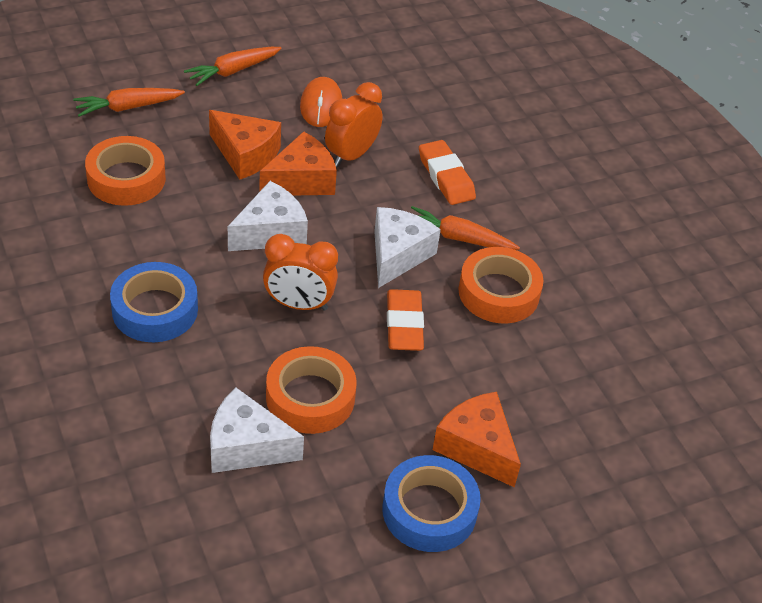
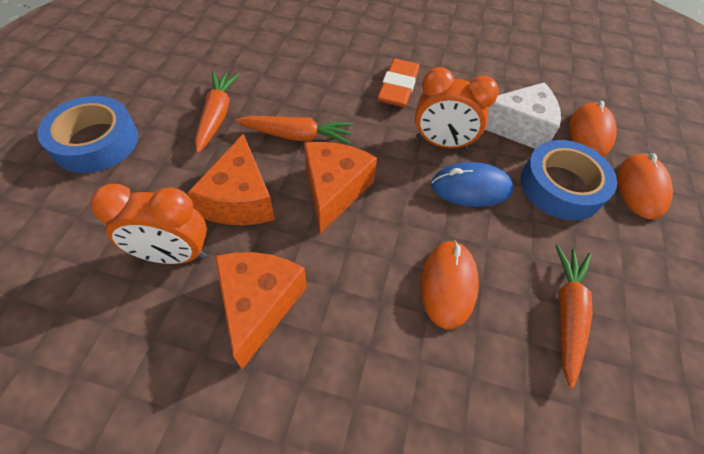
blue mouse: 0 -> 1
orange eraser: 2 -> 1
orange mouse: 1 -> 3
orange tape: 3 -> 0
white cheese: 3 -> 1

